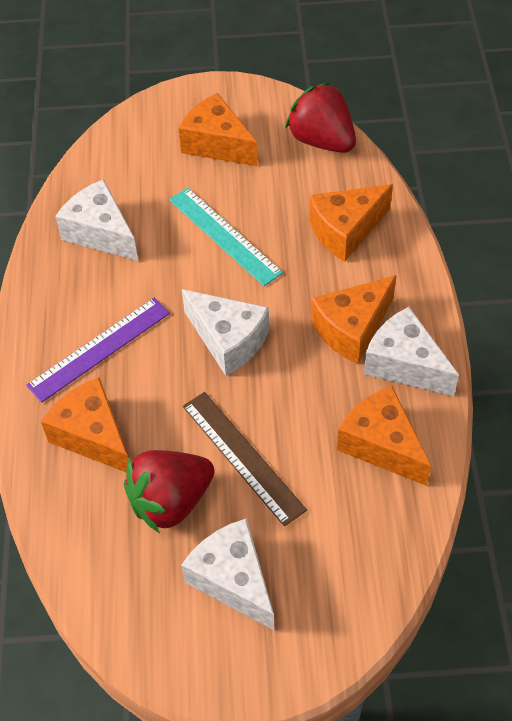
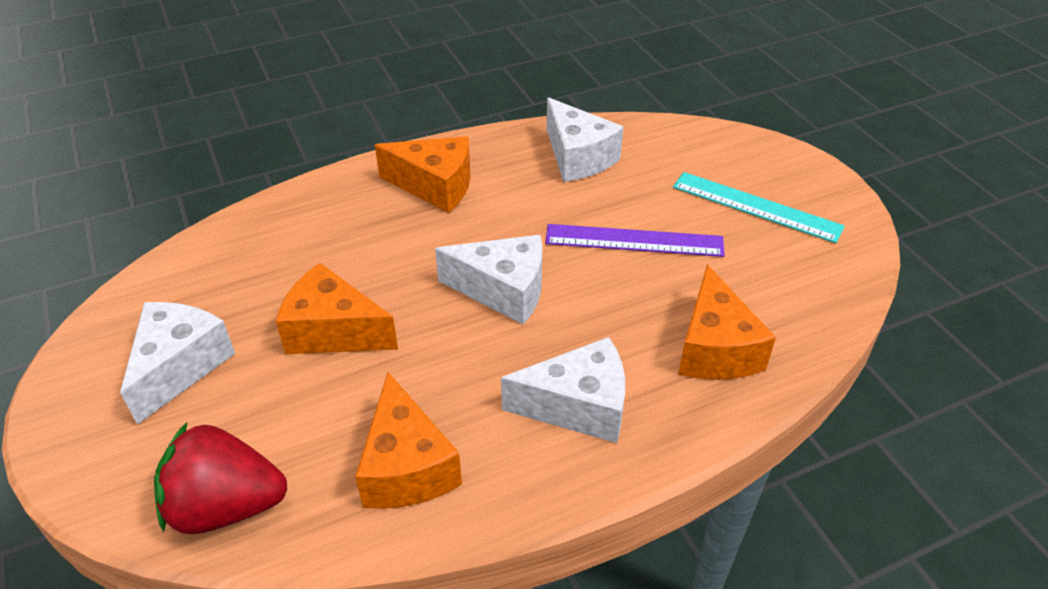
brown ruler: 1 -> 0
orange cheese: 5 -> 4
red strawberry: 2 -> 1

